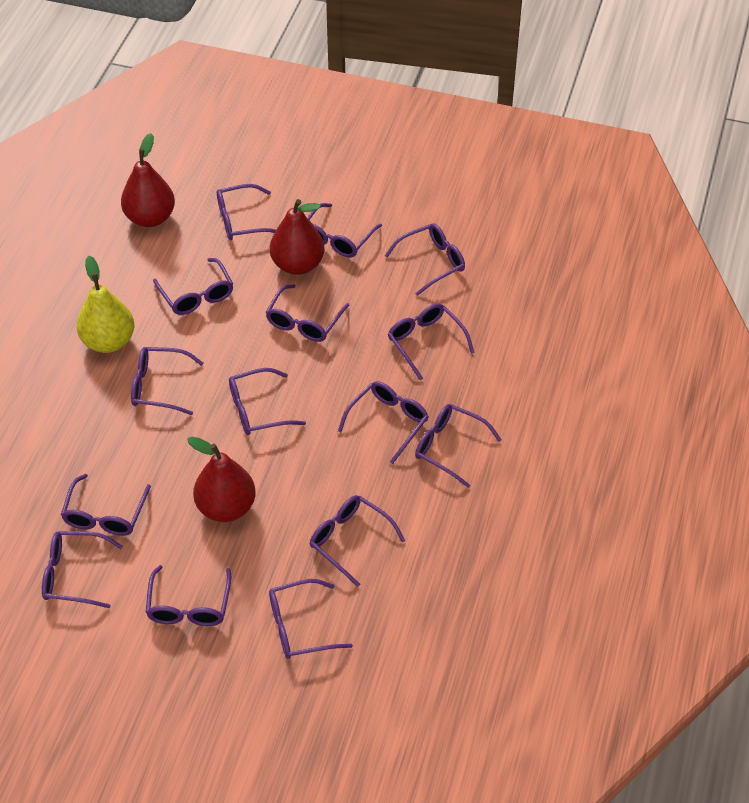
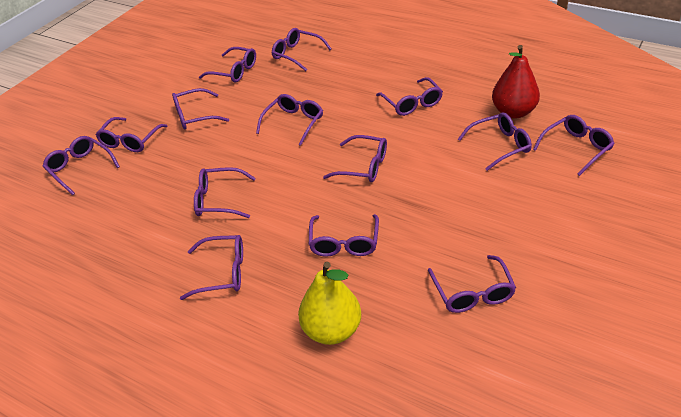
purple glasses: 15 -> 14
red pear: 3 -> 1

